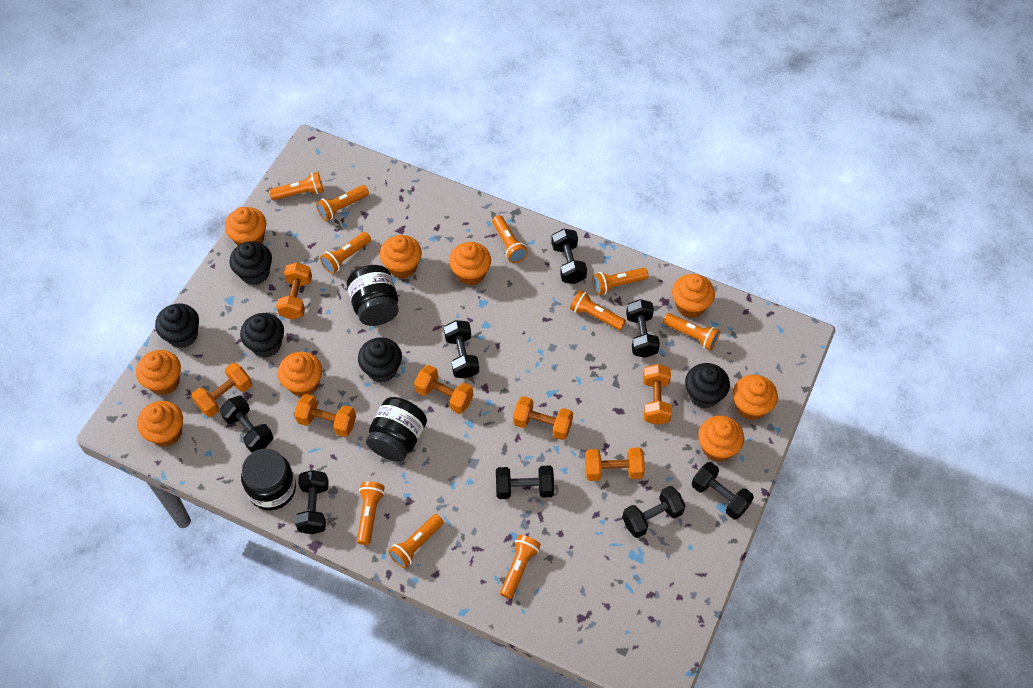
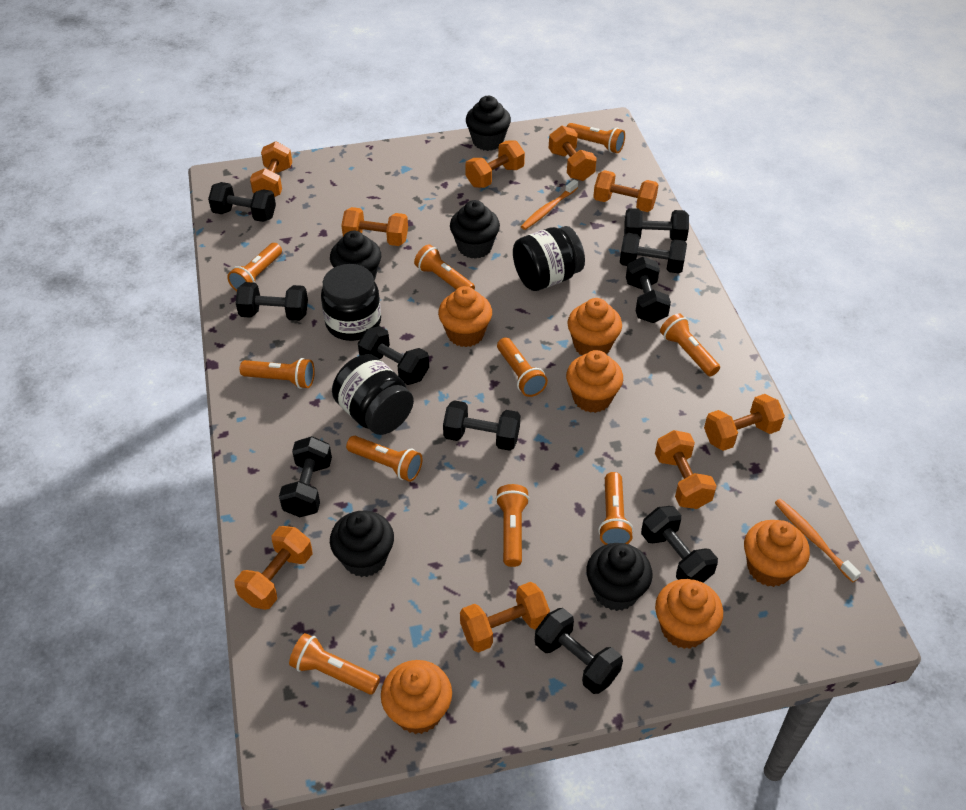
black dumbbell: 8 -> 10
orange cupcake: 9 -> 6
orange dumbbell: 7 -> 9
orange toothbrush: 0 -> 2

